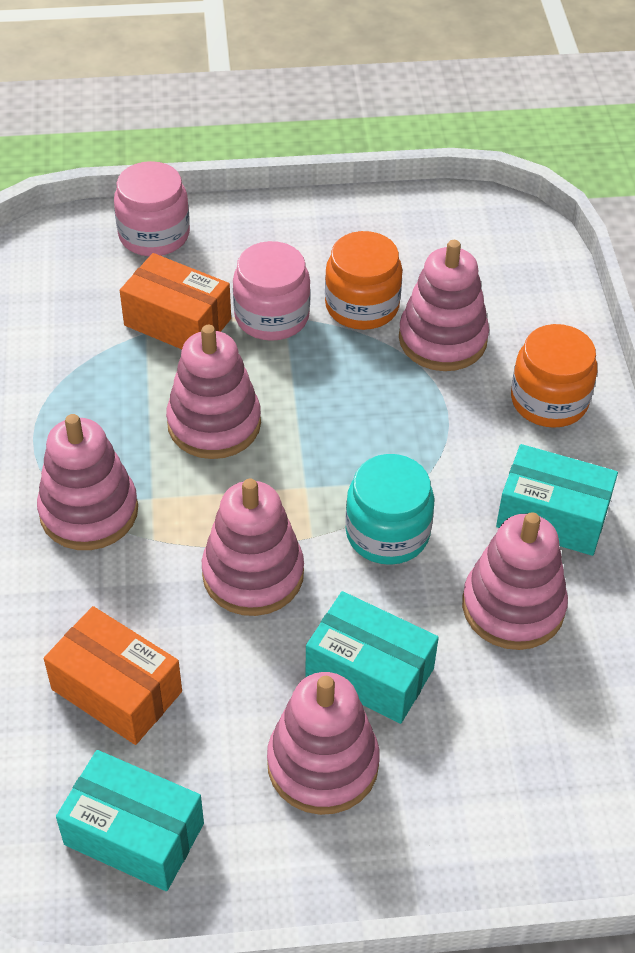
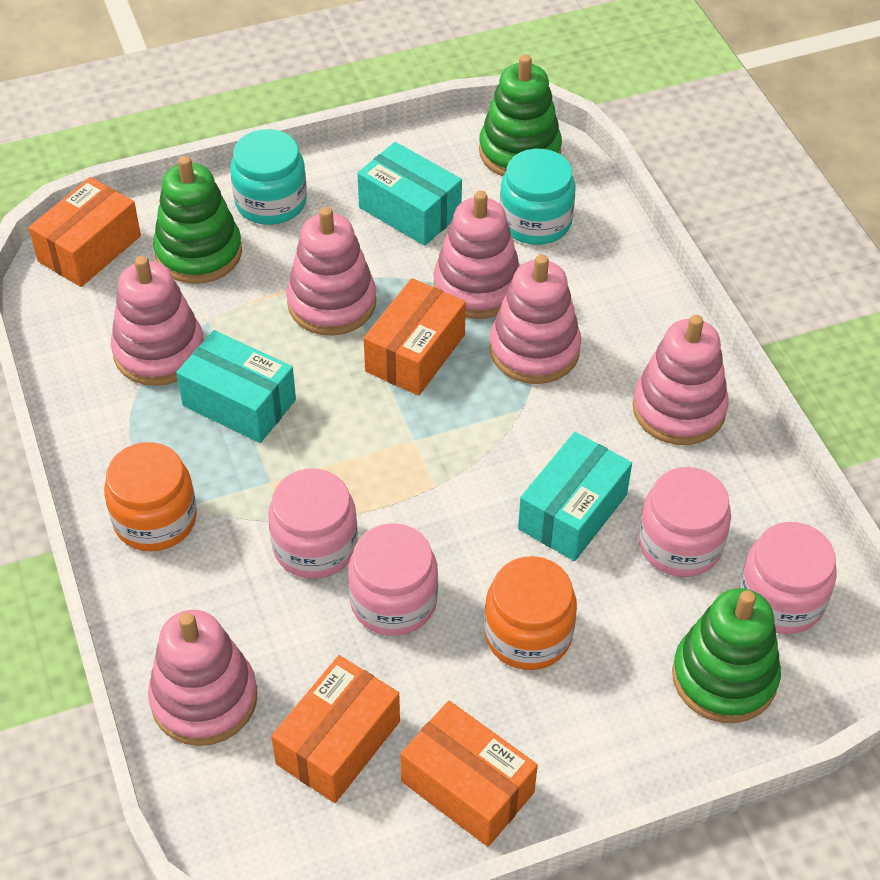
green stacking toy: 0 -> 3
orange box: 2 -> 4
pink jar: 2 -> 4
turquoise jar: 1 -> 2

